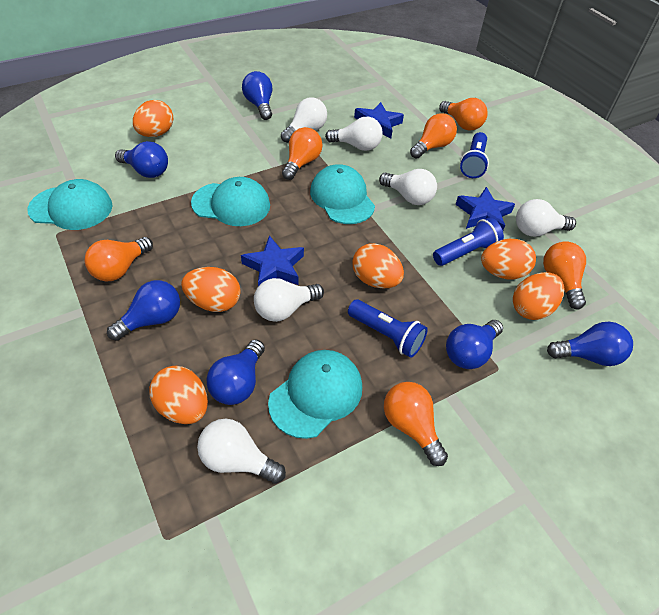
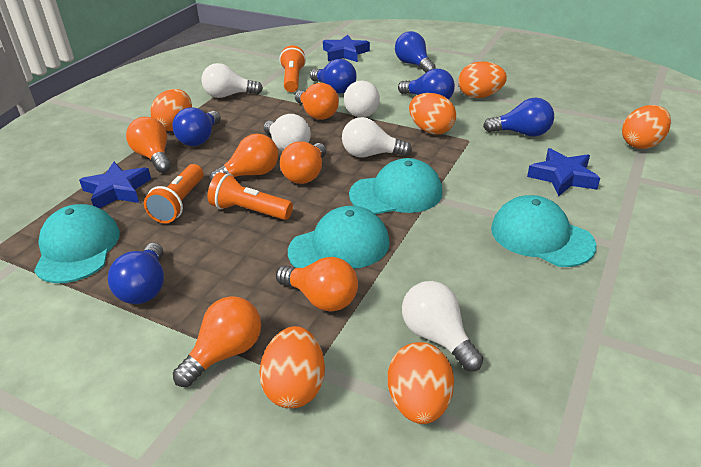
blue flashlight: 3 -> 0
orange flashlight: 0 -> 3
white light bulb: 6 -> 5

